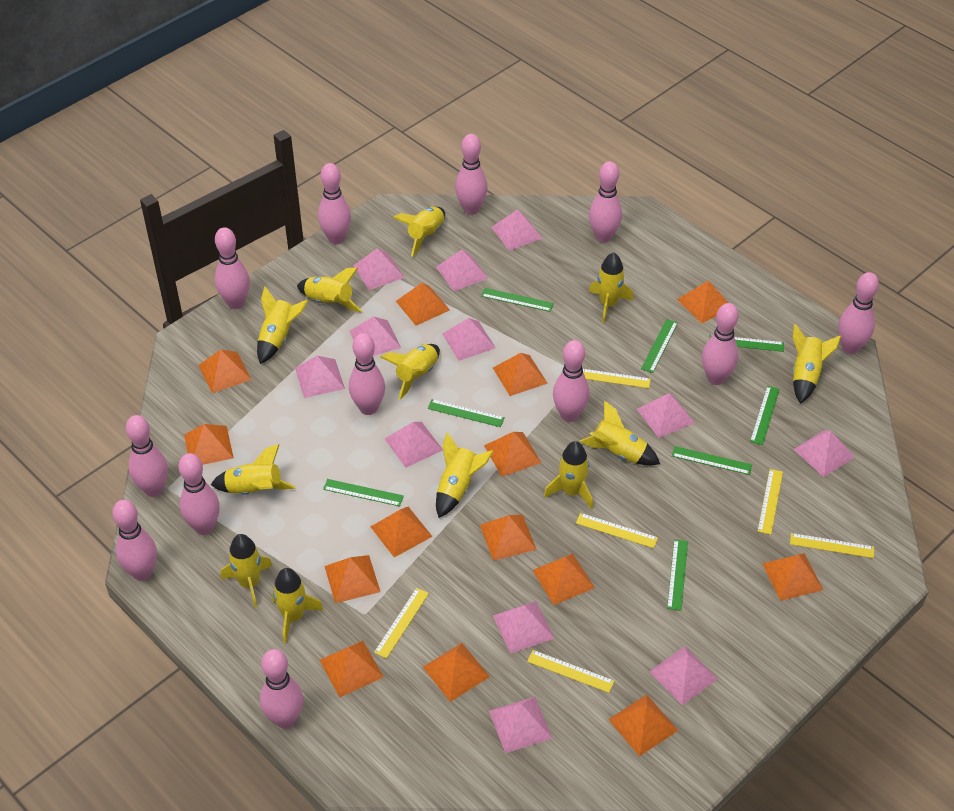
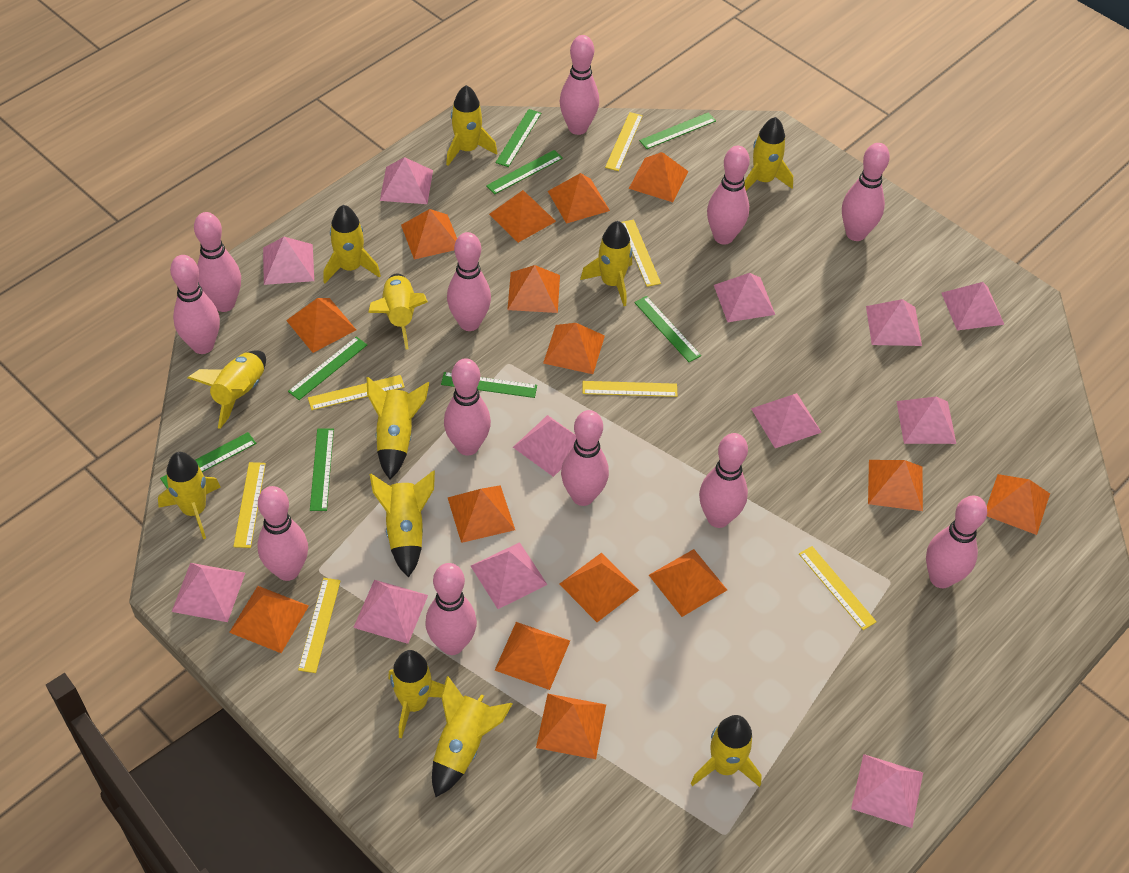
orange pyramid: 14 -> 15
yellow ruler: 6 -> 7

